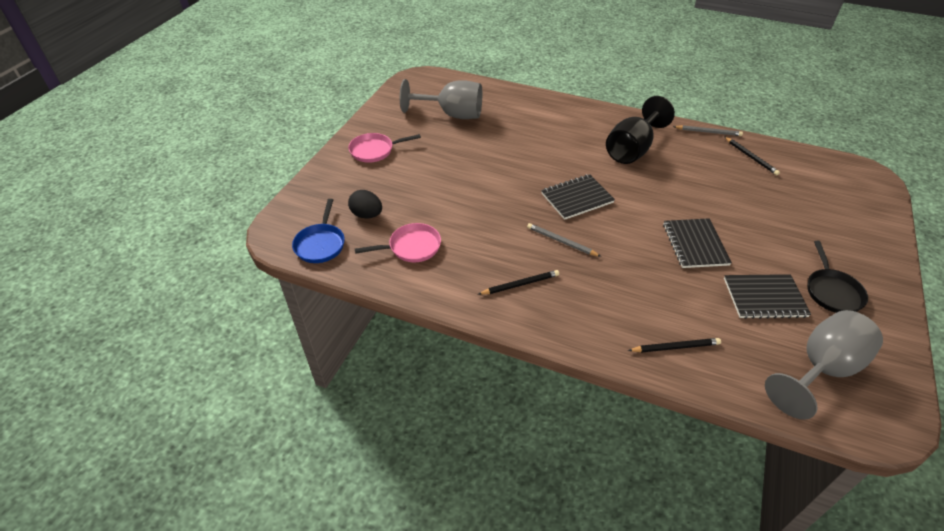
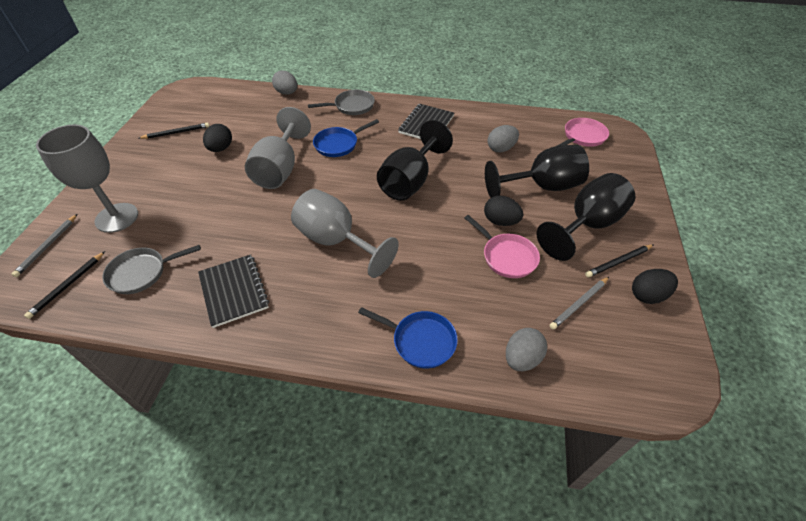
black egg: 1 -> 3
black goblet: 1 -> 3
black notebook: 3 -> 2
black pan: 1 -> 0
blue pan: 1 -> 2
grey egg: 0 -> 3
grey goblet: 2 -> 3
grey pan: 0 -> 2

